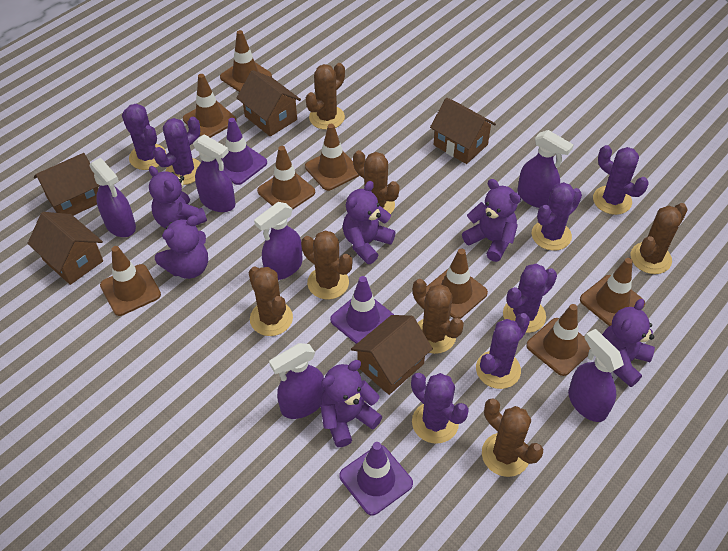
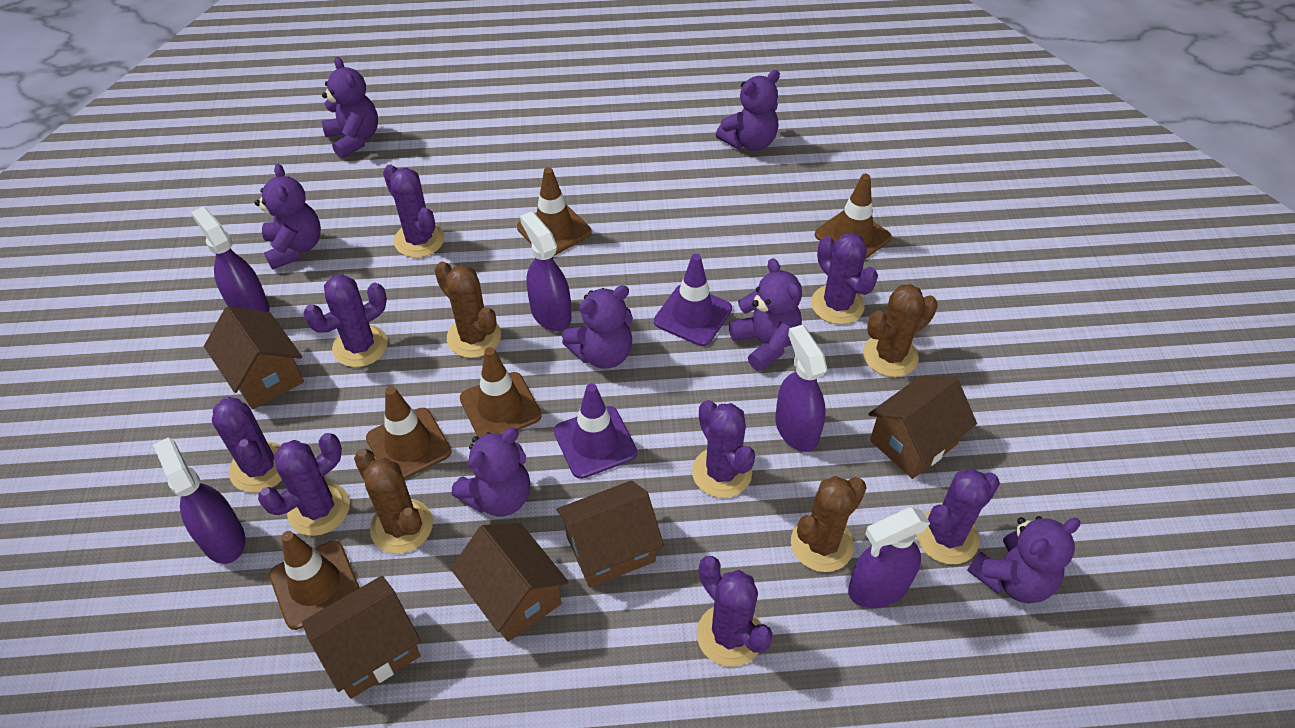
brown cactus: 7 -> 4
brown traffic cone: 8 -> 5
purple cactus: 7 -> 8
purple spray bottle: 6 -> 5
purple teddy bear: 6 -> 7
purple traffic cone: 3 -> 2

